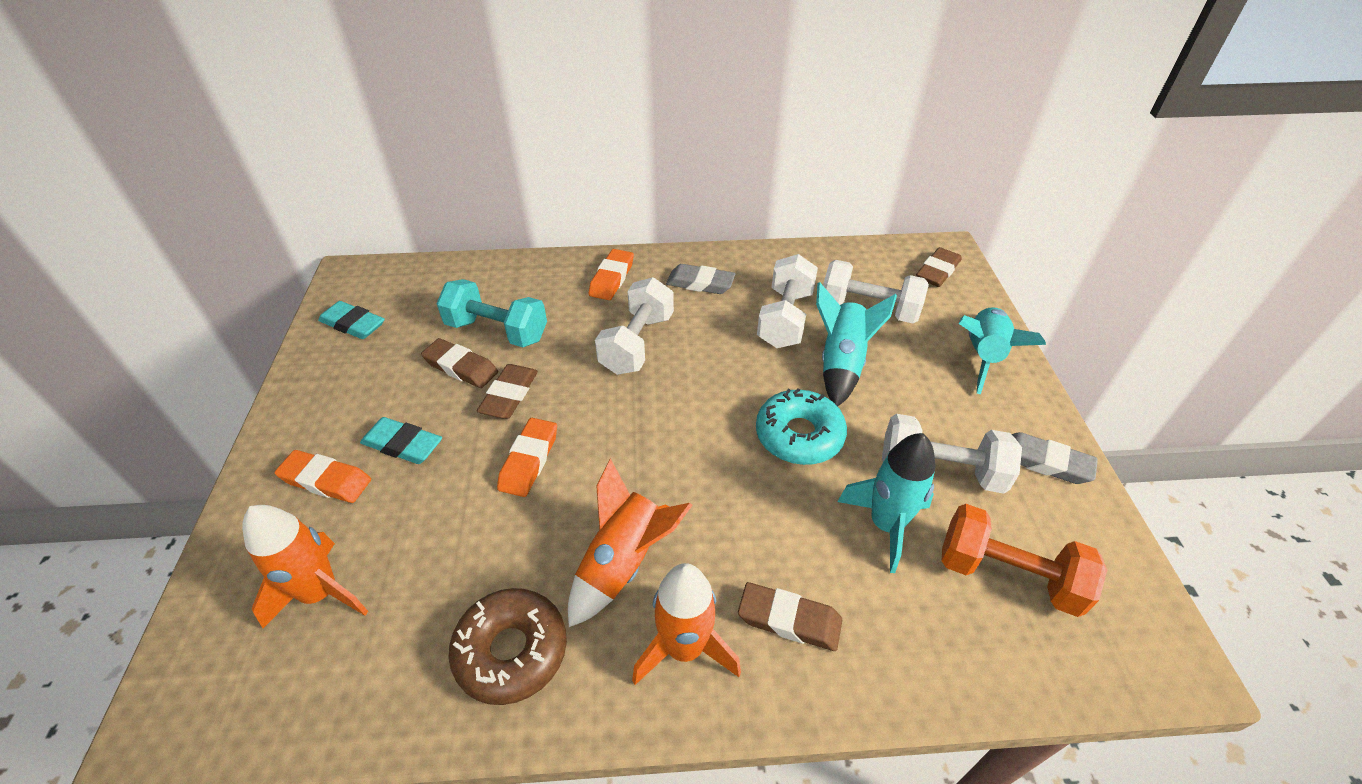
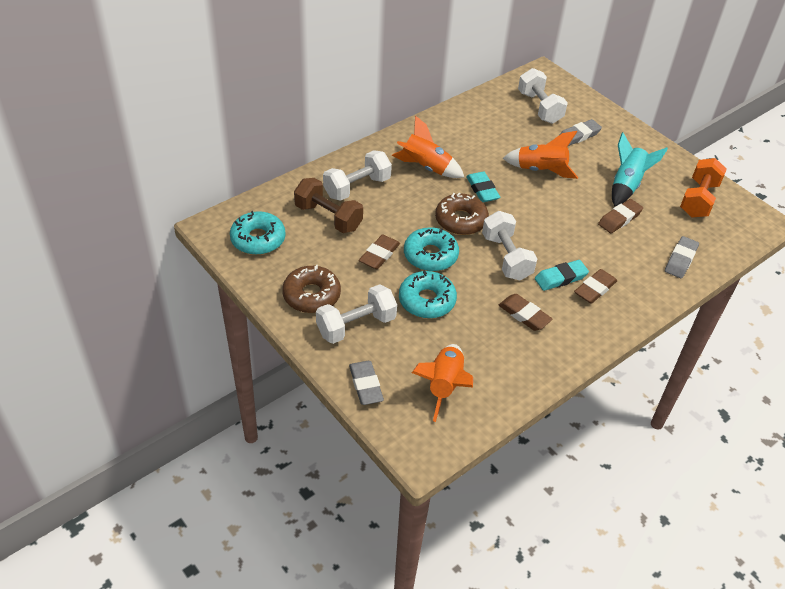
brown donut: 1 -> 2
brown dumbbell: 0 -> 1
grey eraser: 2 -> 3
orange eraser: 3 -> 0
turquoise donut: 1 -> 3
turquoise dumbbell: 1 -> 0
turquoise rocket: 3 -> 1

